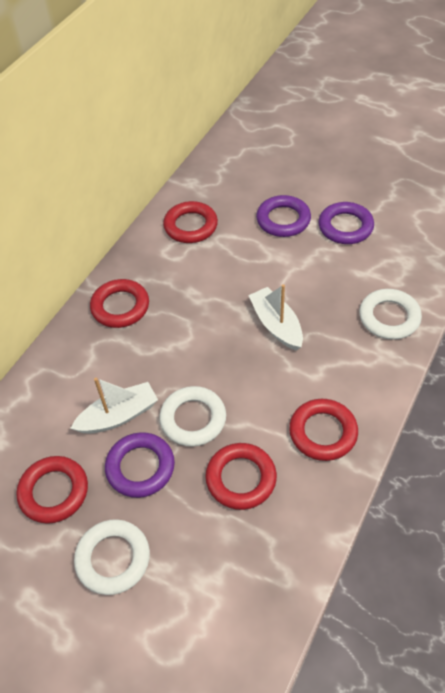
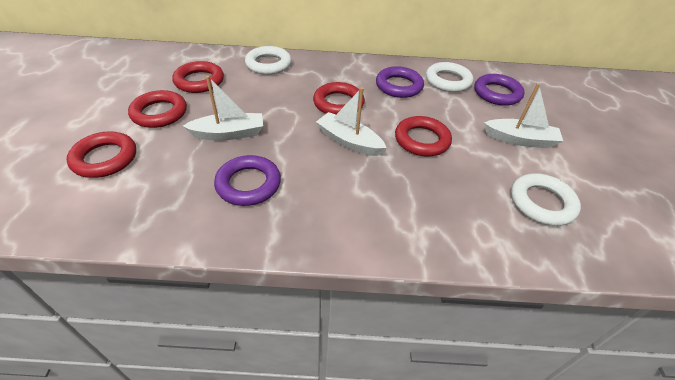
white boat: 2 -> 3

